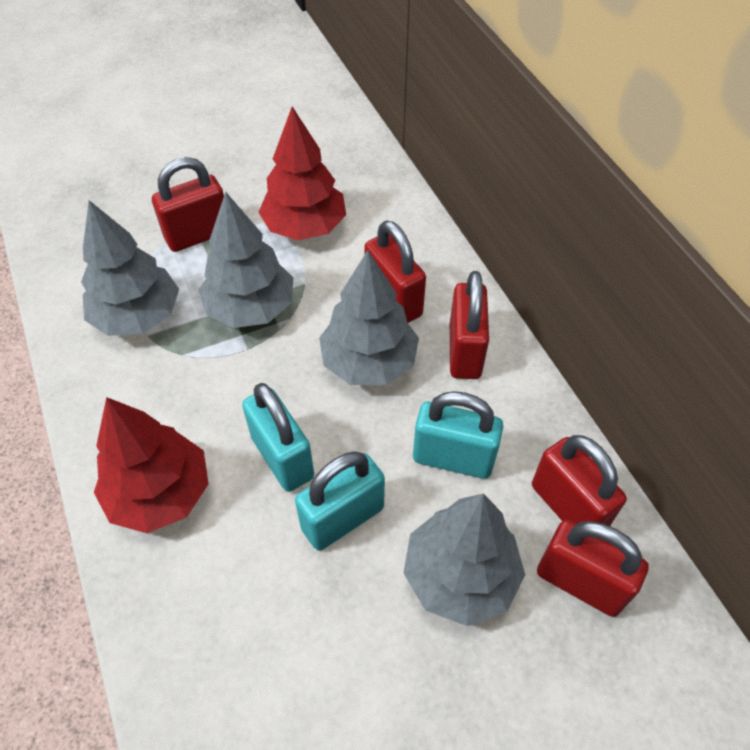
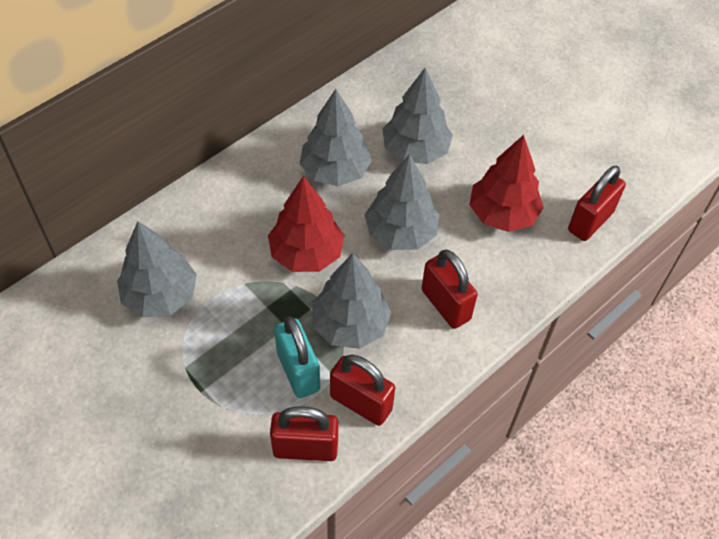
grey tree: 4 -> 5
red padlock: 5 -> 4
turquoise padlock: 3 -> 1

